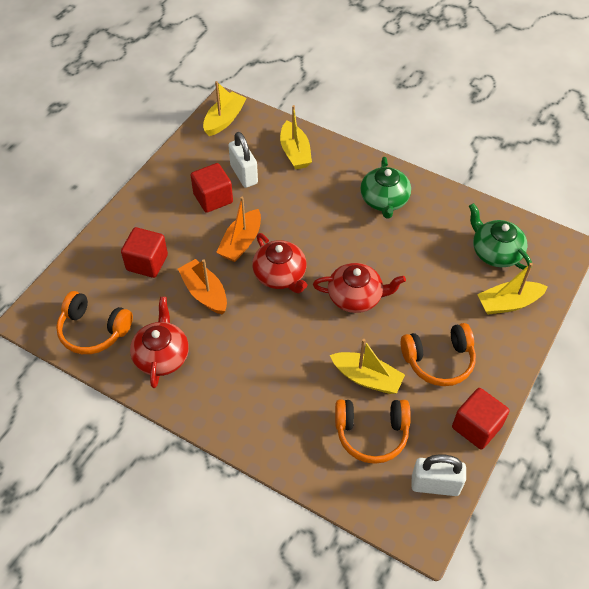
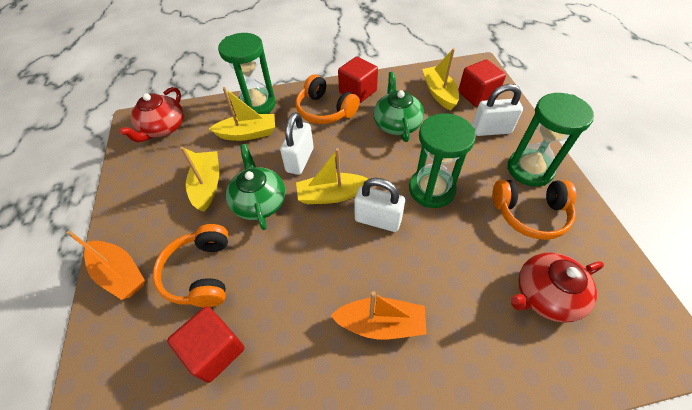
green hourglass: 0 -> 3
red teapot: 3 -> 2
white padlock: 2 -> 3

